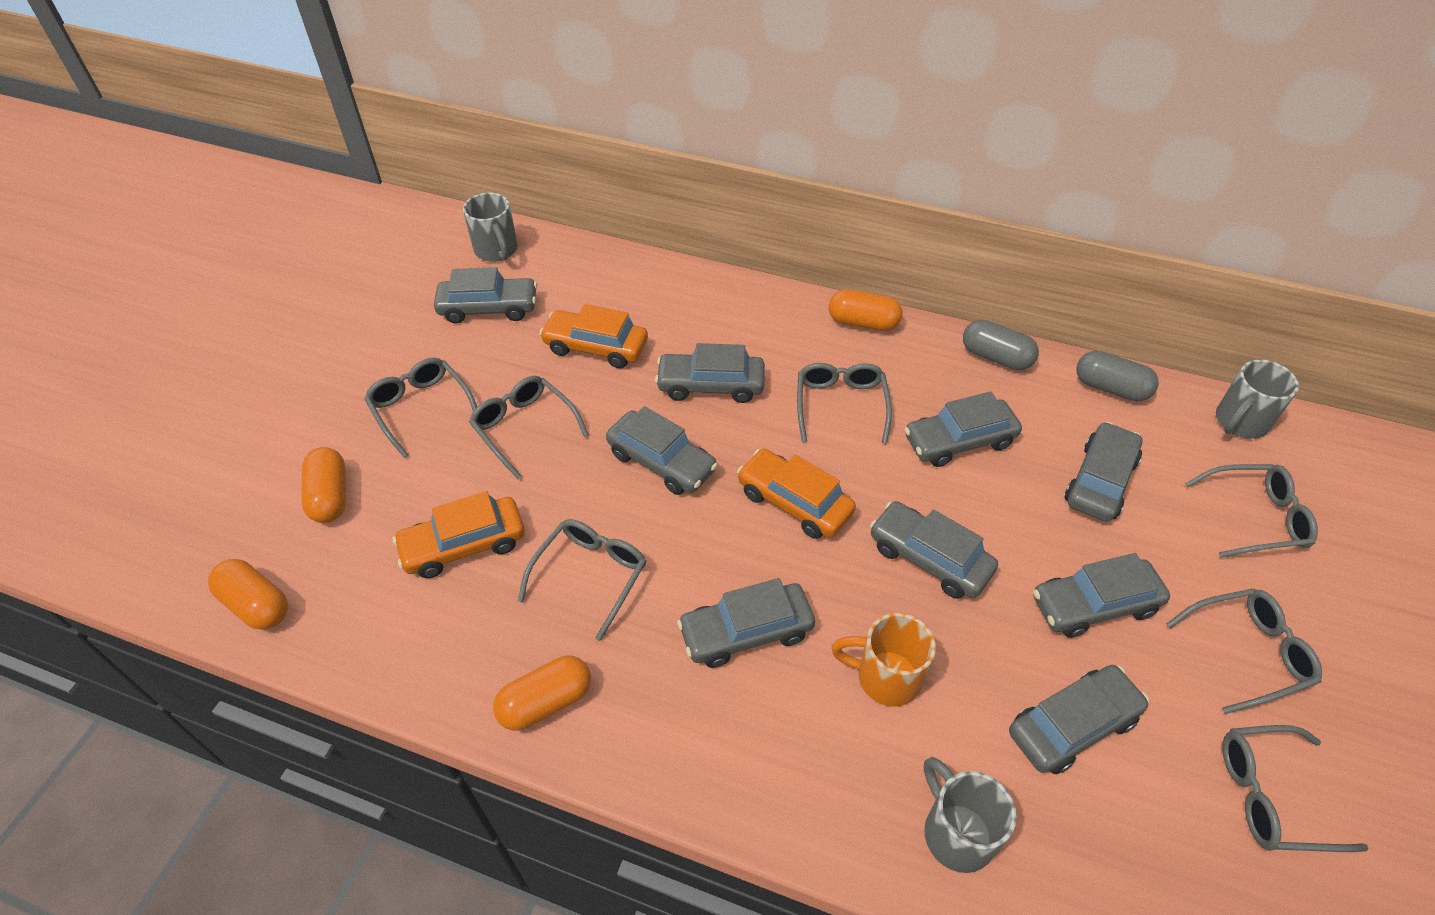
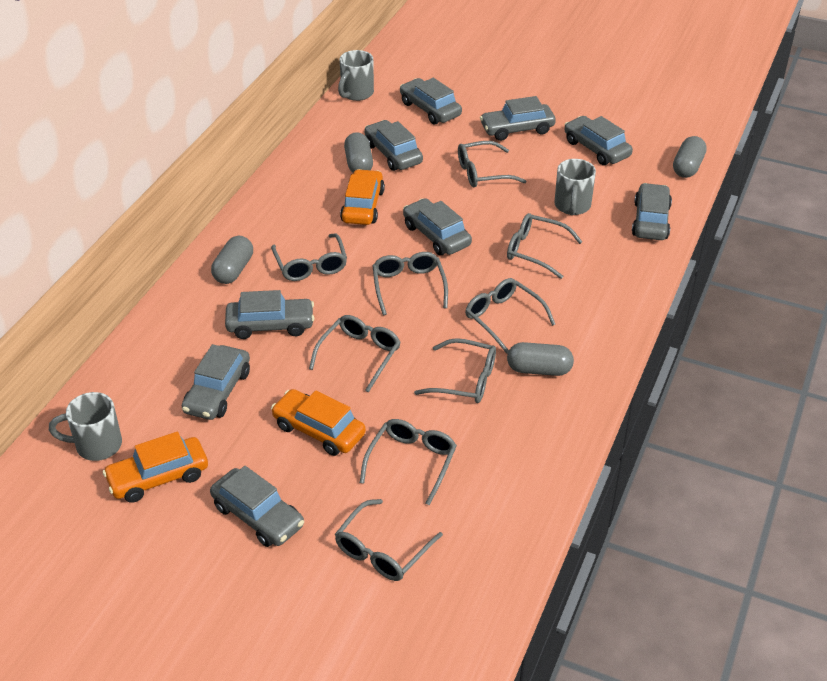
grey capsule: 2 -> 4
grey glasses: 7 -> 9
orange capsule: 4 -> 0
orange mug: 1 -> 0

